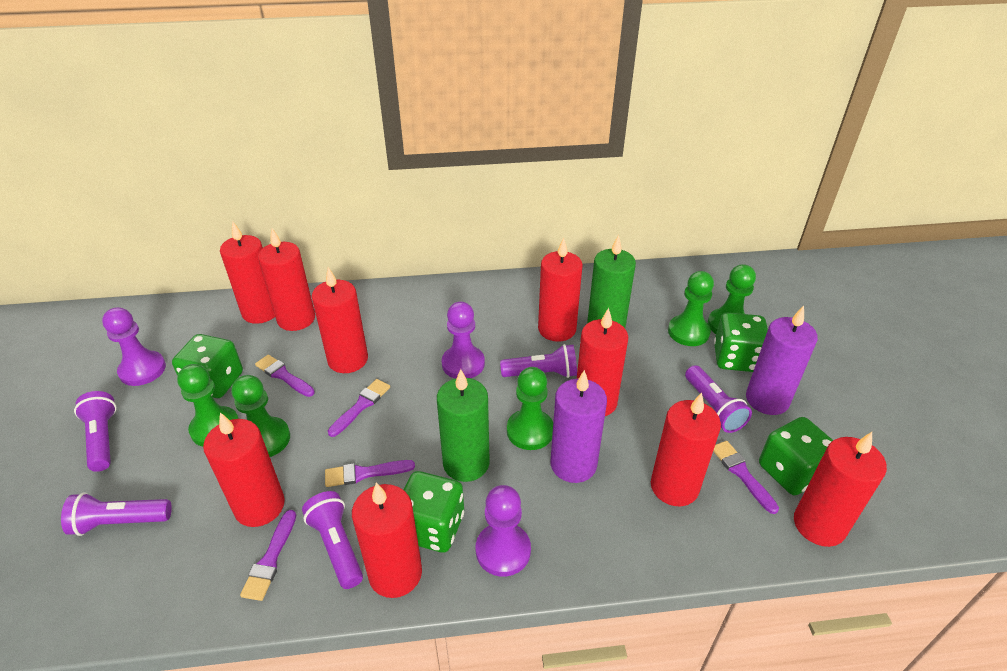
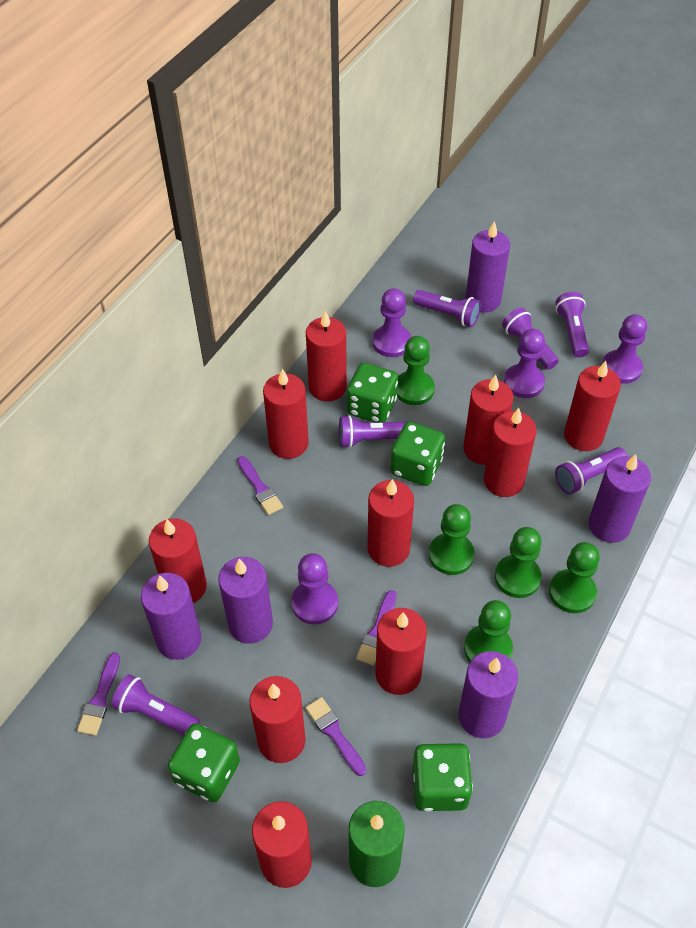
green candle: 2 -> 1
purple brush: 5 -> 4
purple candle: 2 -> 5
purple flashlight: 5 -> 6
purple pawn: 3 -> 4
red candle: 9 -> 10

